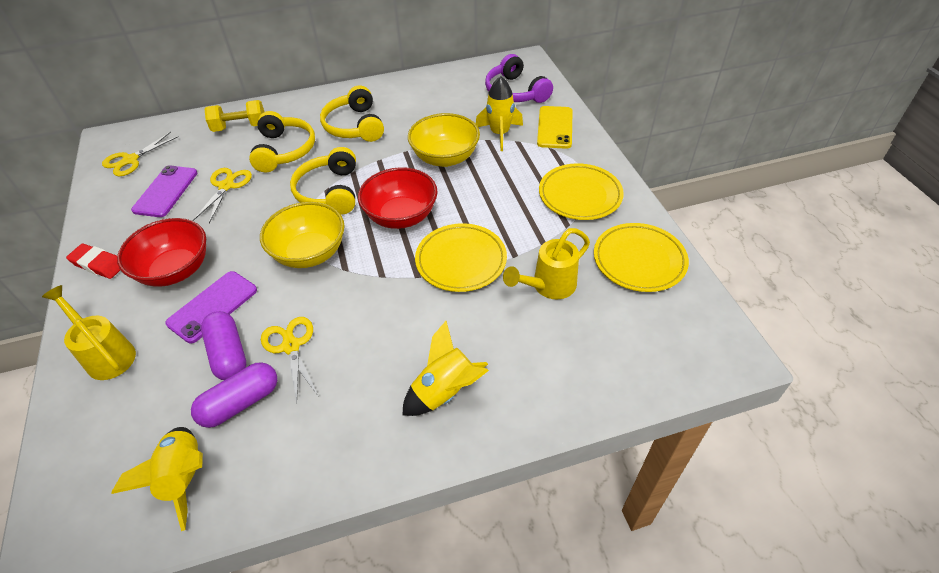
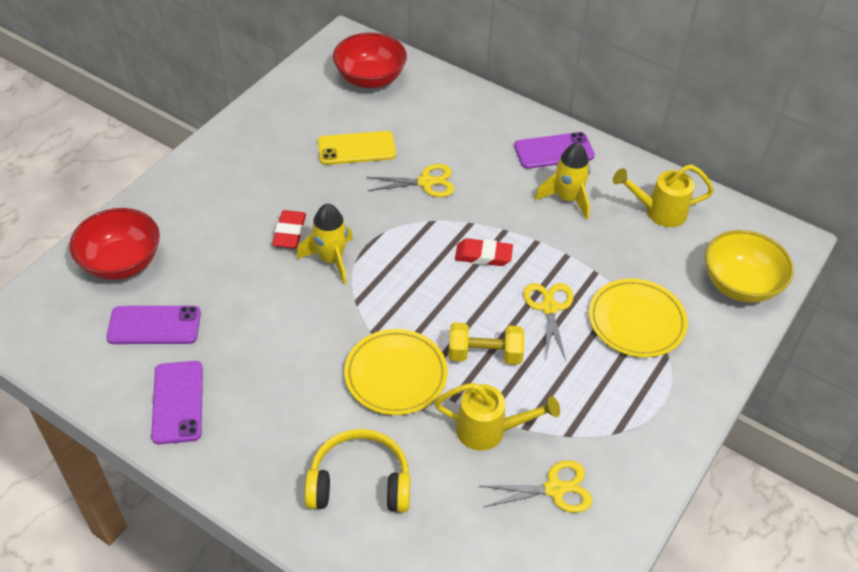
purple capsule: 2 -> 0
purple headphones: 1 -> 0
purple phone: 2 -> 3
red eraser: 1 -> 2
yellow bowl: 2 -> 1
yellow headphones: 3 -> 1
yellow plate: 3 -> 2
yellow rocket: 3 -> 2

